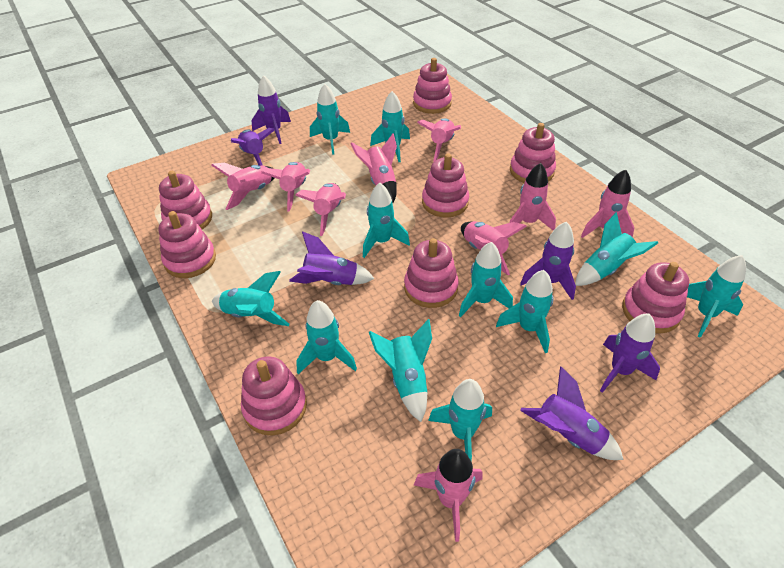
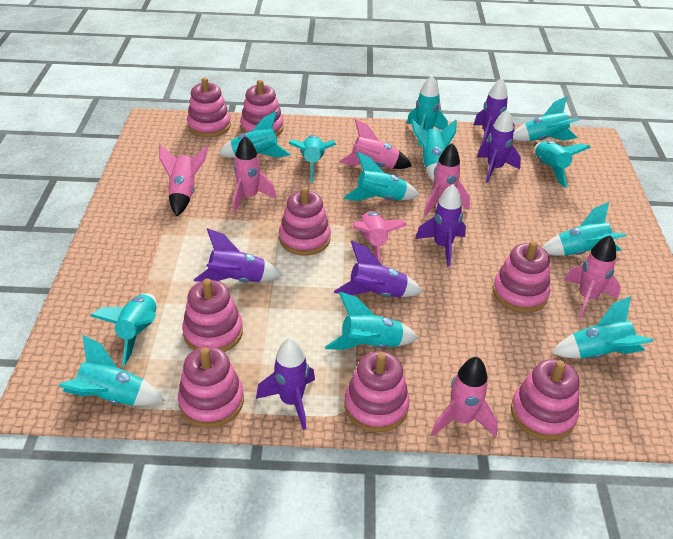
pink rocket: 9 -> 7
turquoise rocket: 11 -> 12

